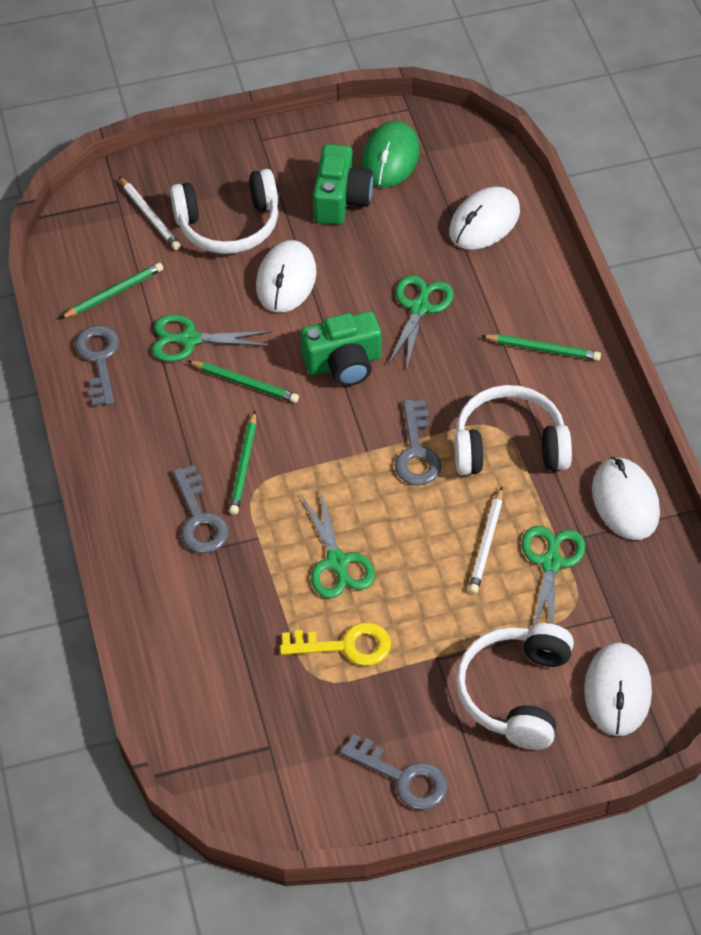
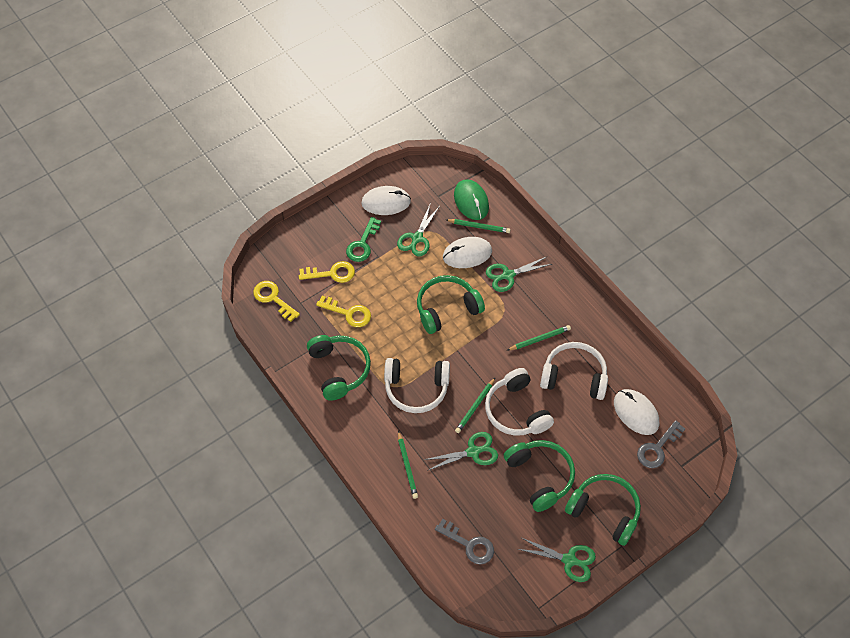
green camera: 2 -> 0
green headphones: 0 -> 4
green key: 0 -> 1
grey key: 4 -> 2
white mouse: 4 -> 3
white pencil: 2 -> 0
yellow key: 1 -> 3

